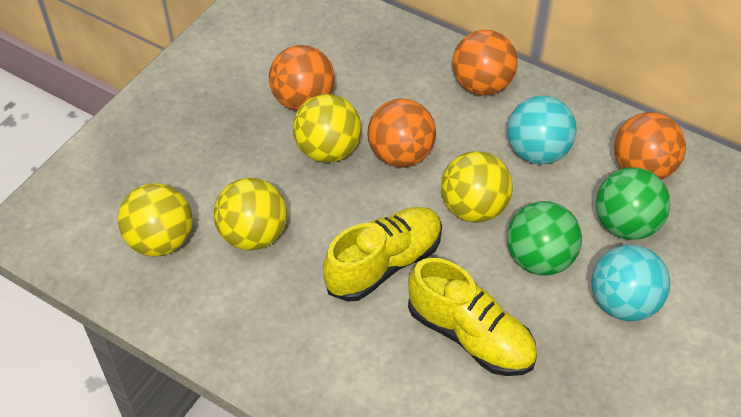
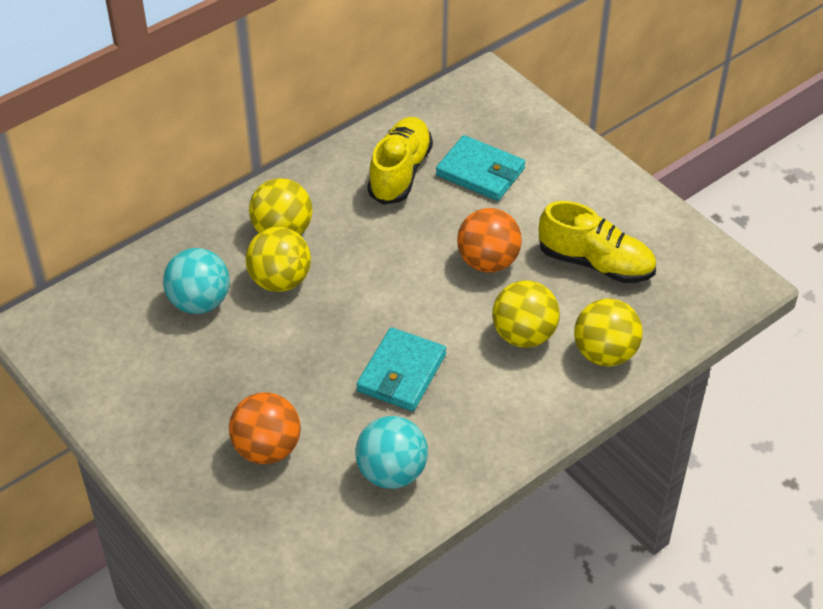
green ball: 2 -> 0
orange ball: 4 -> 2
turquoise wallet: 0 -> 2

